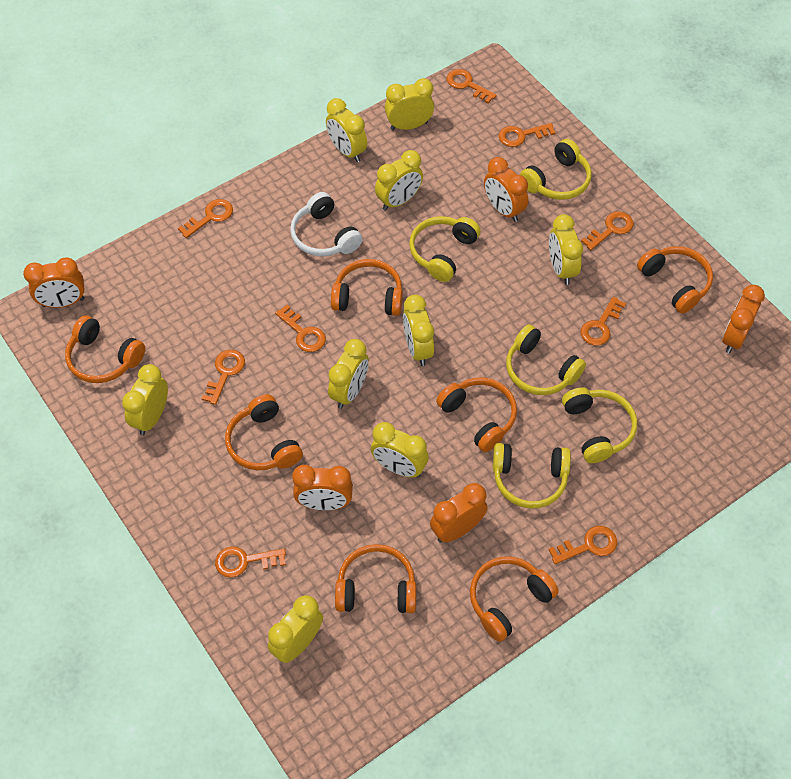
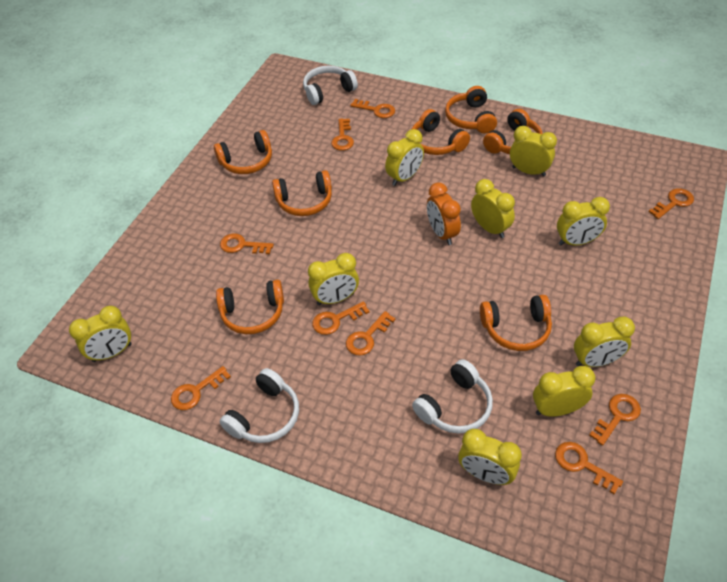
orange clock: 5 -> 1
white headphones: 1 -> 3
yellow headphones: 5 -> 0

